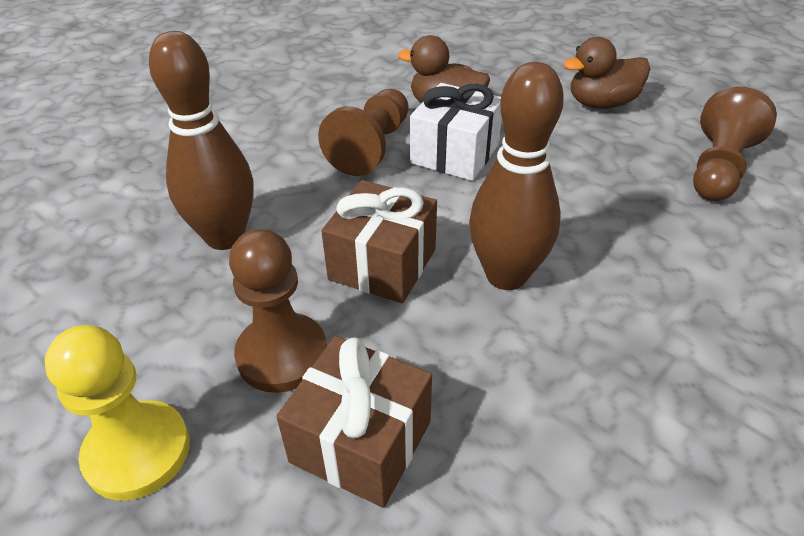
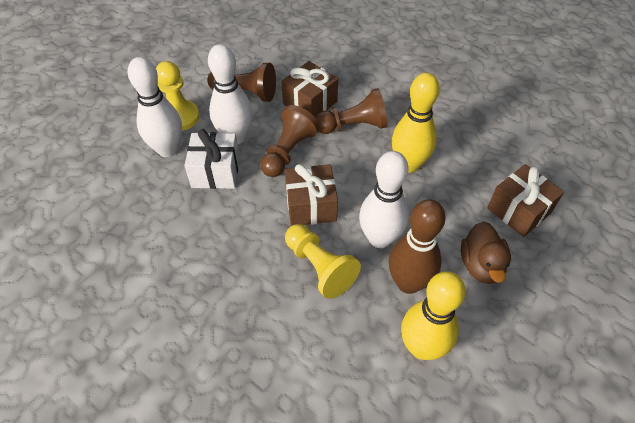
brown bowling pin: 2 -> 1
brown duck: 2 -> 1
brown gift: 2 -> 3
white bowling pin: 0 -> 3
yellow bowling pin: 0 -> 2
yellow pawn: 1 -> 2

